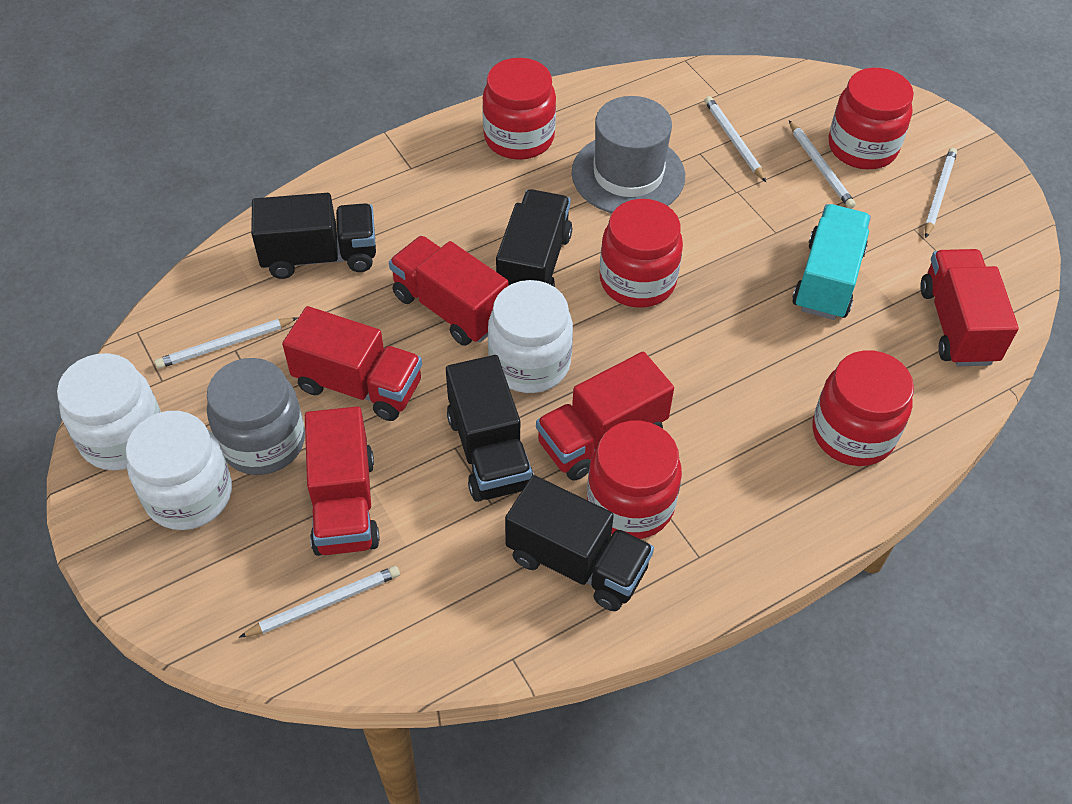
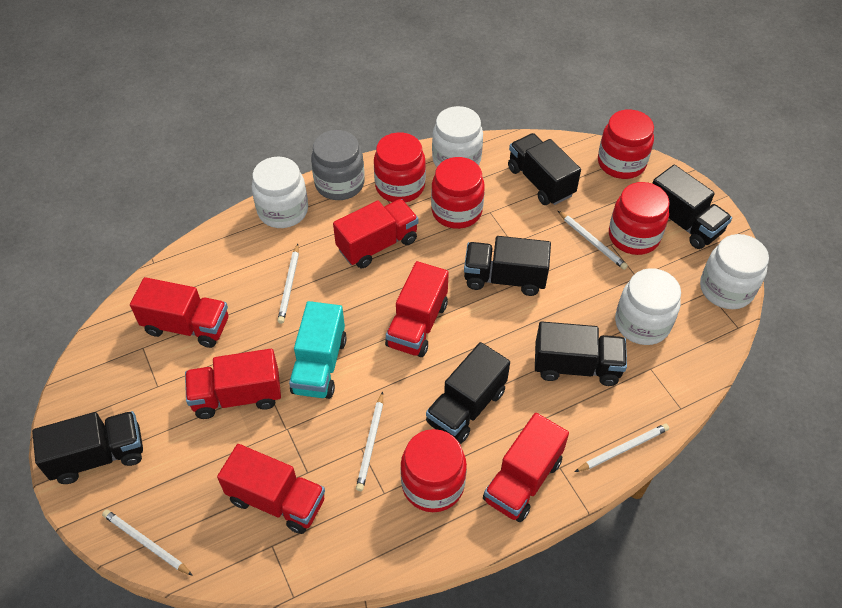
black truck: 4 -> 6
grey hat: 1 -> 0
red truck: 5 -> 6
white jar: 3 -> 4

